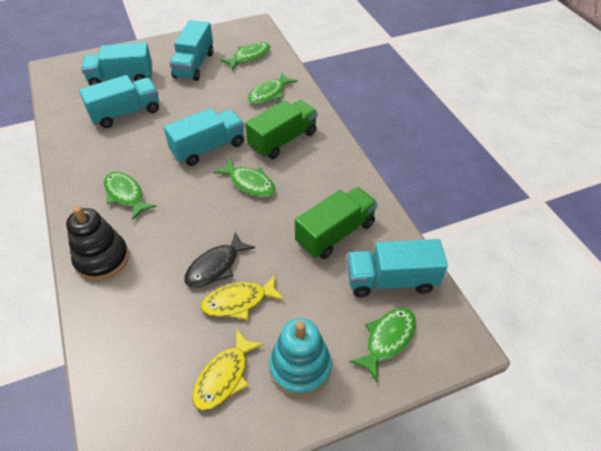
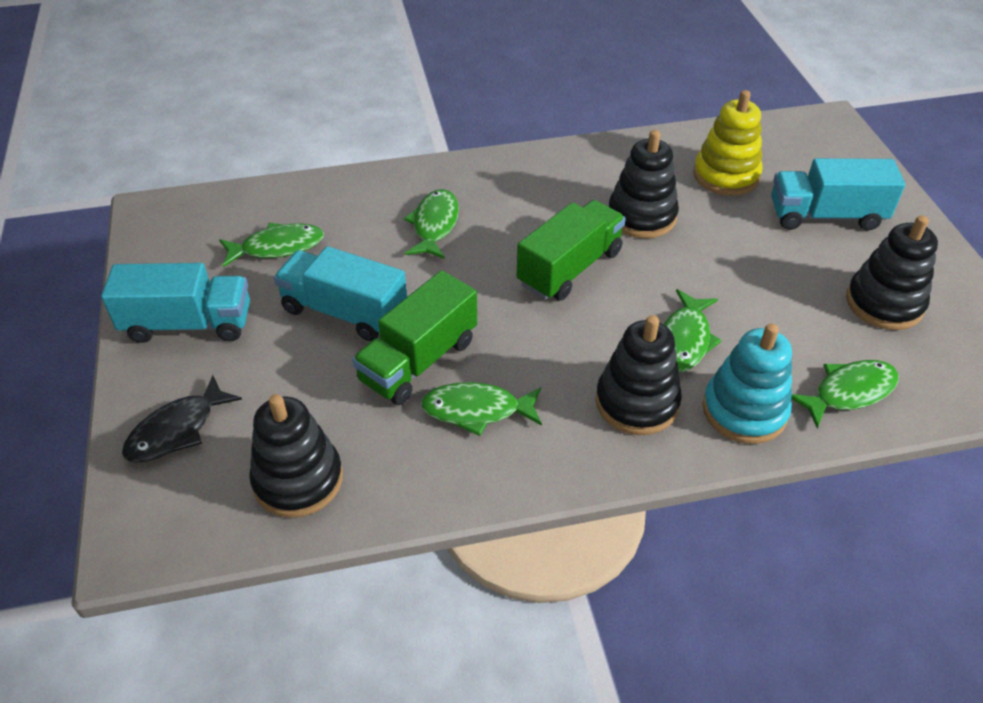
black stacking toy: 1 -> 4
turquoise truck: 5 -> 3
yellow fish: 2 -> 0
yellow stacking toy: 0 -> 1

